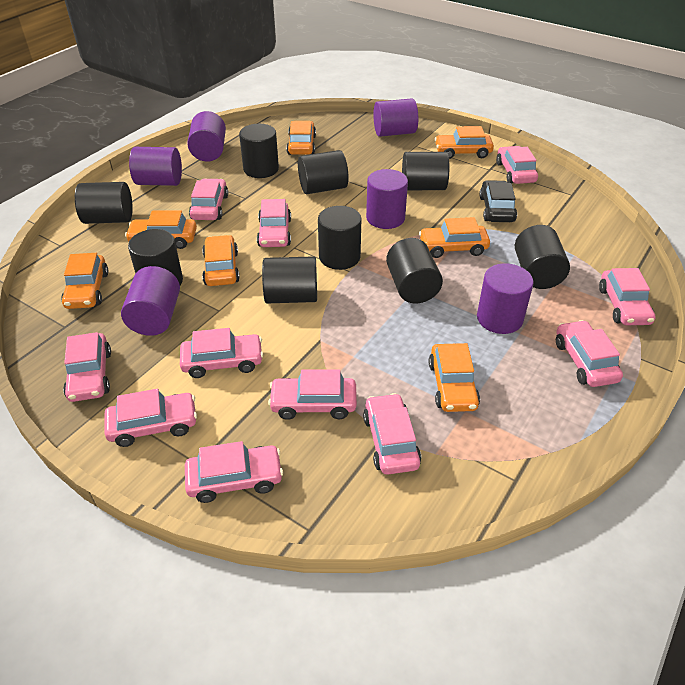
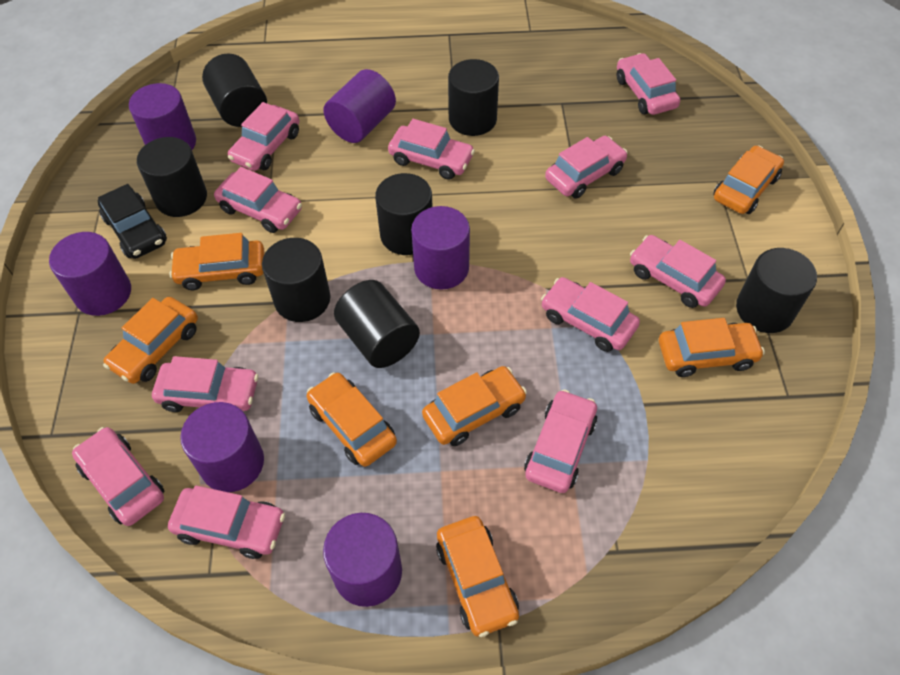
black cylinder: 9 -> 7

